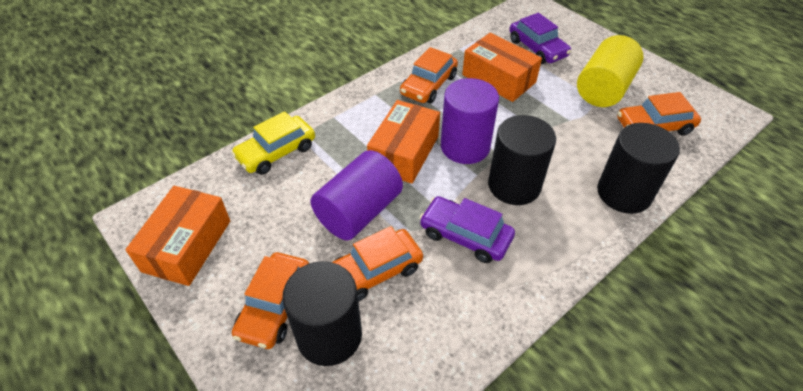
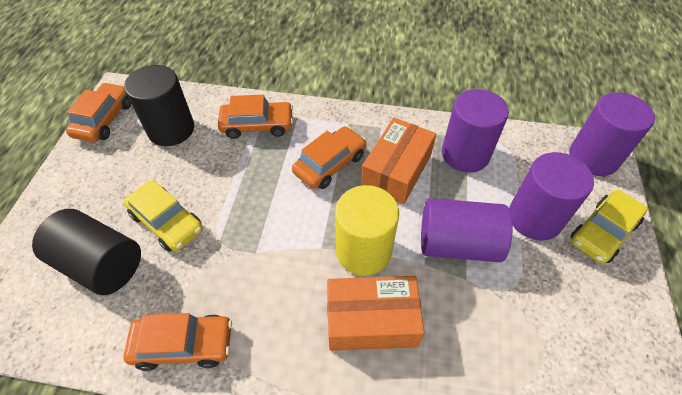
black cylinder: 3 -> 2
orange box: 3 -> 2
purple car: 2 -> 0
purple cylinder: 2 -> 4
yellow car: 1 -> 2

